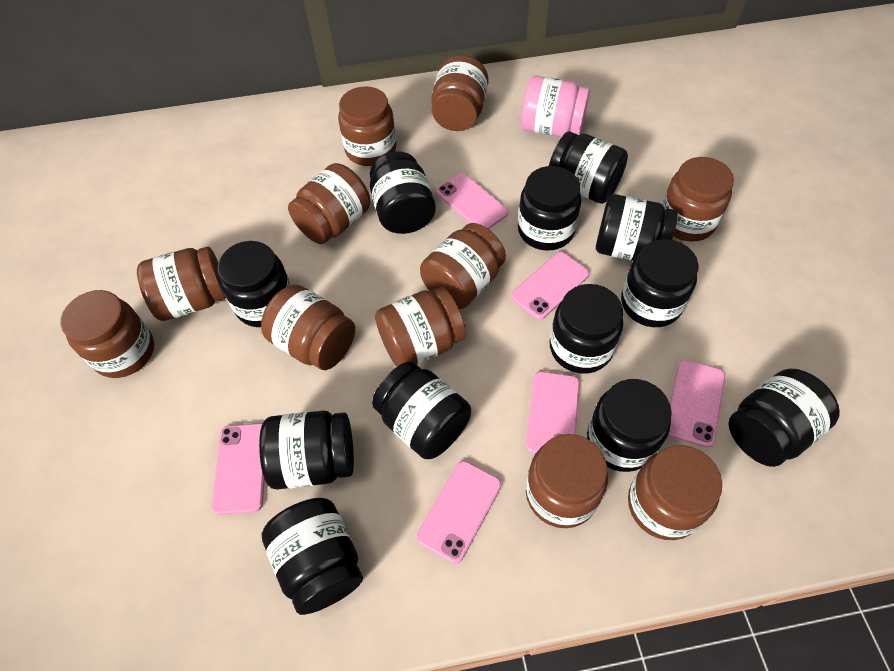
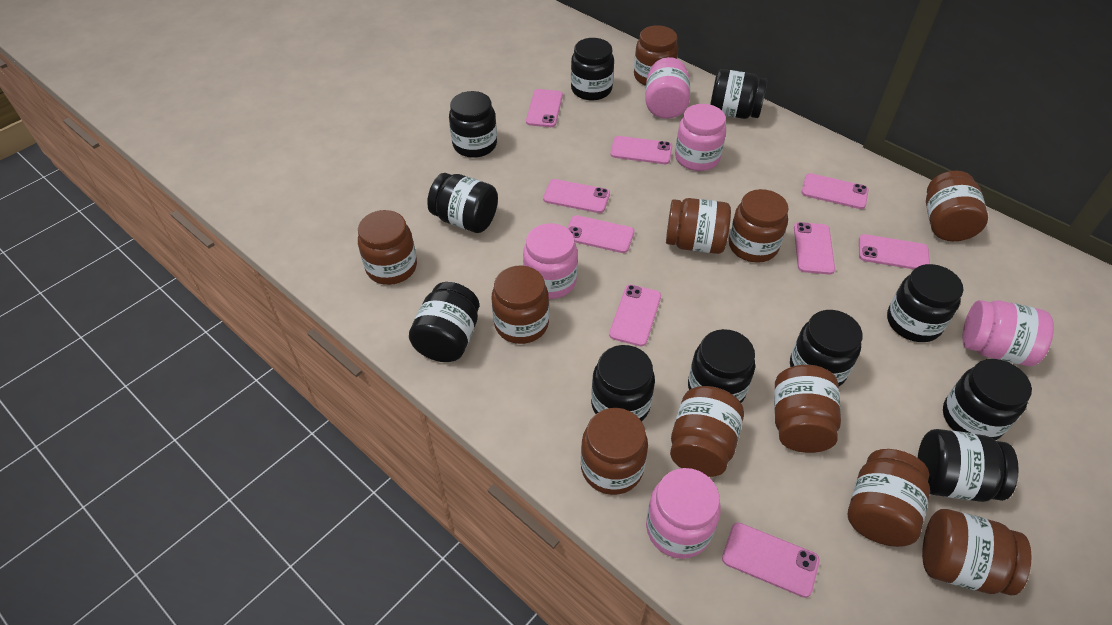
black jar: 12 -> 11
pink jar: 1 -> 5
pink phone: 6 -> 9

